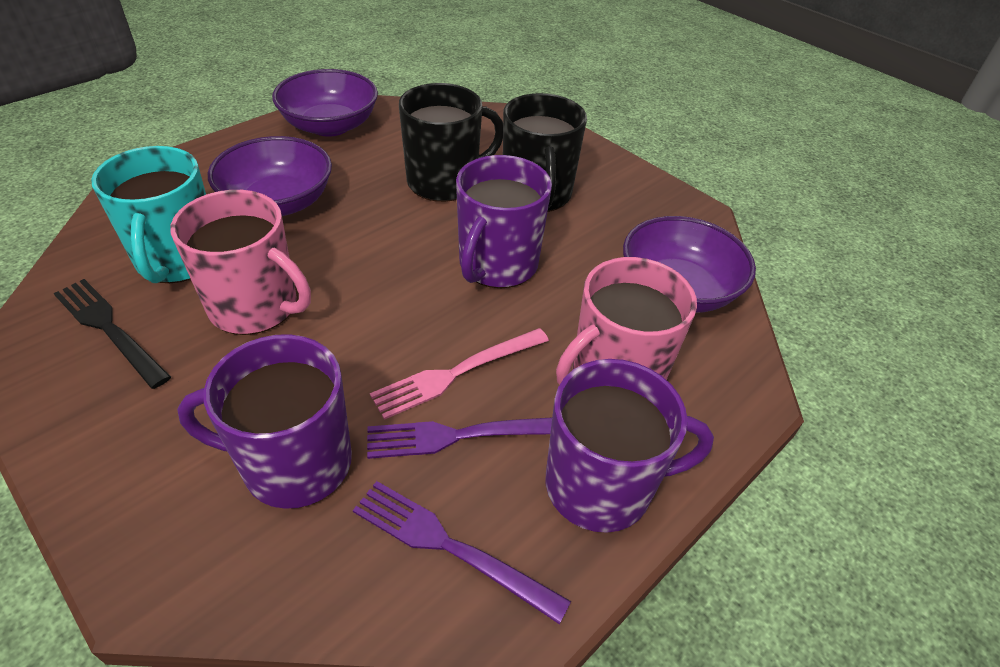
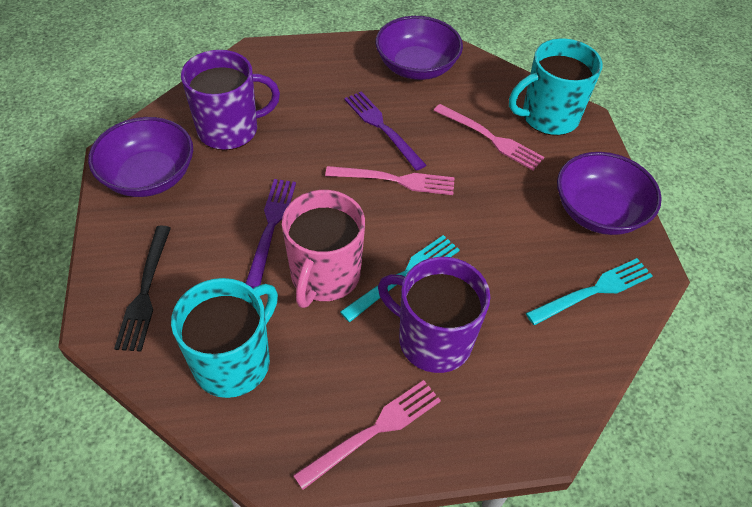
black mug: 2 -> 0
pink fork: 1 -> 3
pink mug: 2 -> 1
purple mug: 3 -> 2
turquoise fork: 0 -> 2
turquoise mug: 1 -> 2

